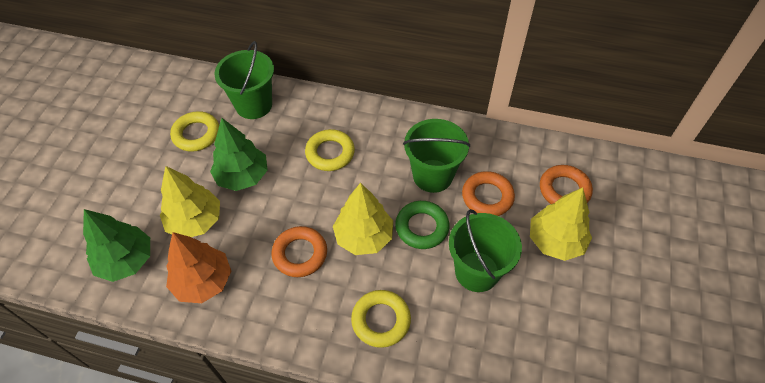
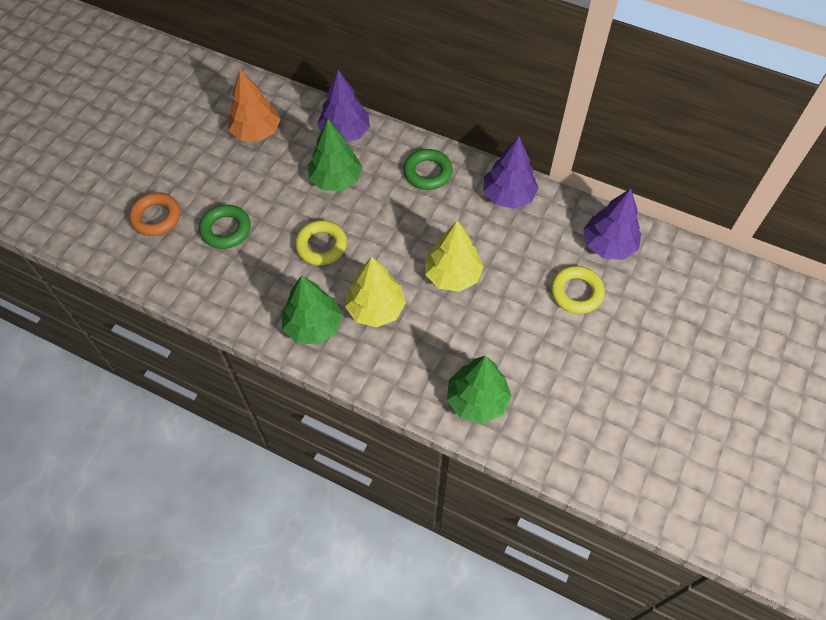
green bucket: 3 -> 0
green ring: 1 -> 2
green tree: 2 -> 3
orange ring: 3 -> 1
purple tree: 0 -> 3
yellow ring: 3 -> 2
yellow tree: 3 -> 2

